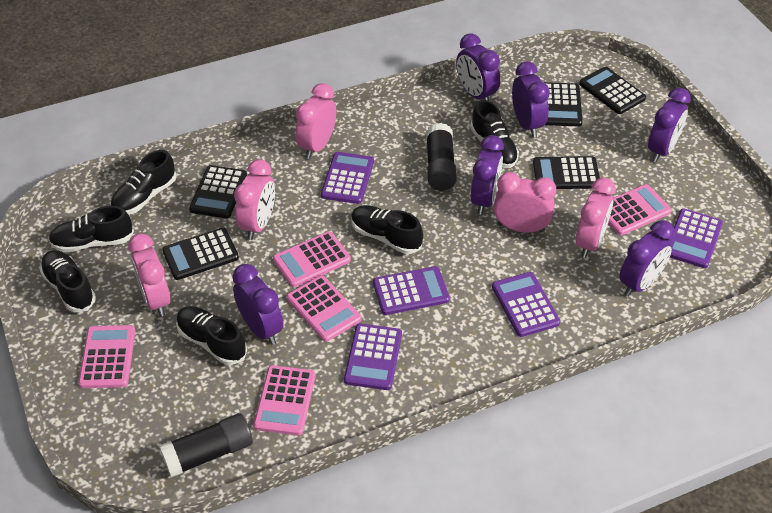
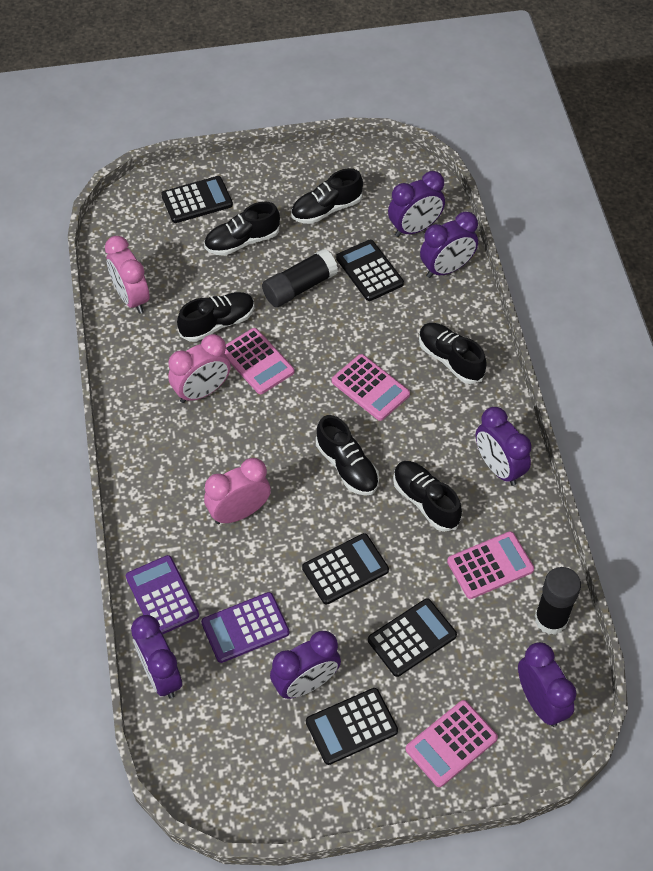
pink calculator: 5 -> 4
pink clock: 5 -> 3
purple calculator: 5 -> 2

